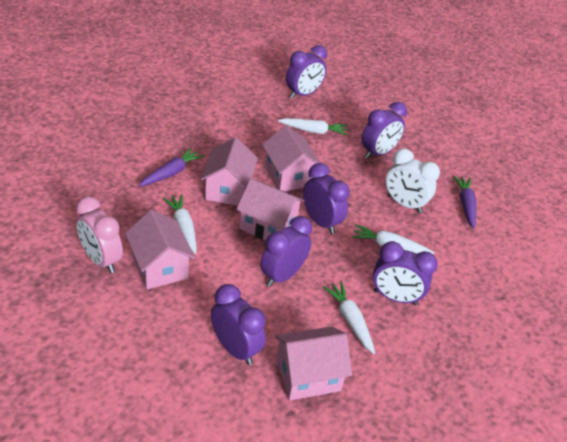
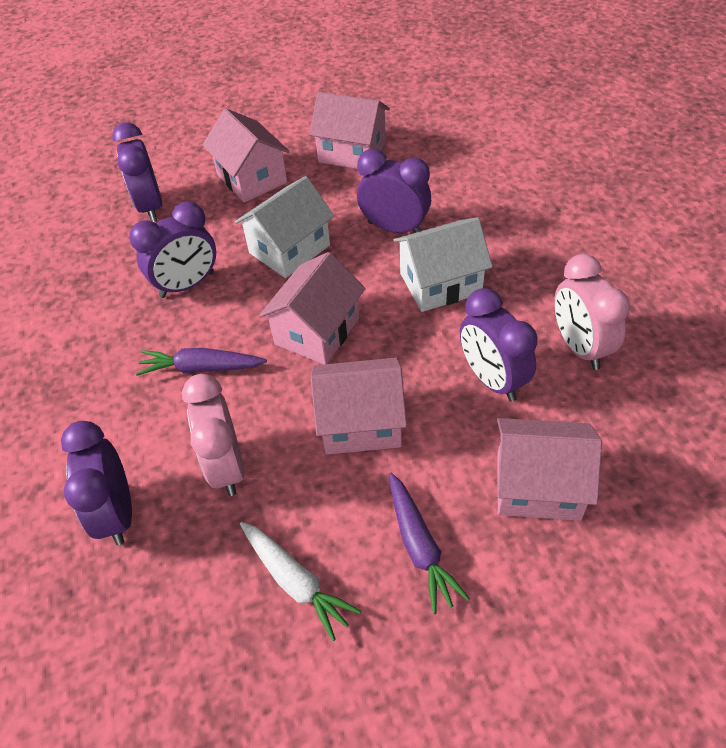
pink clock: 1 -> 2
purple clock: 6 -> 5
white carrot: 4 -> 1
white clock: 1 -> 0
white house: 0 -> 2

